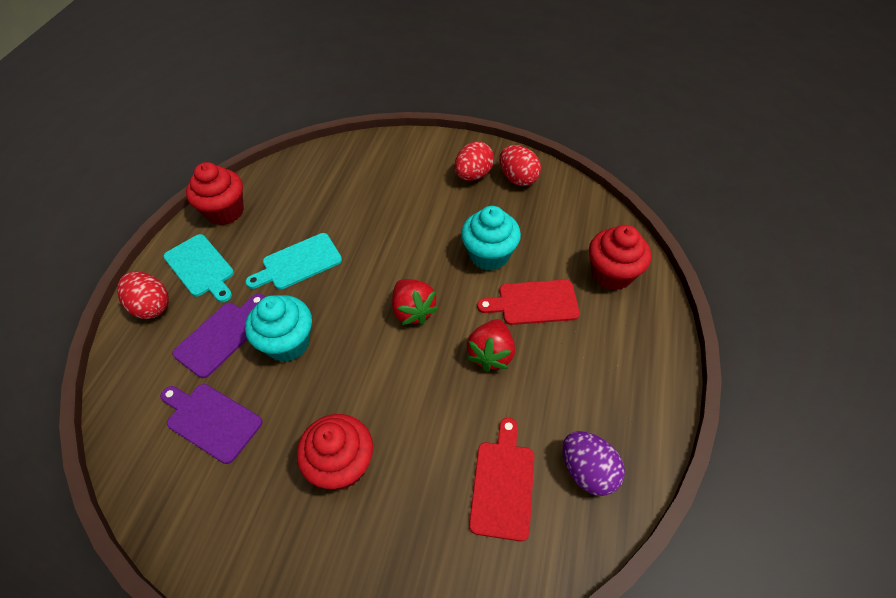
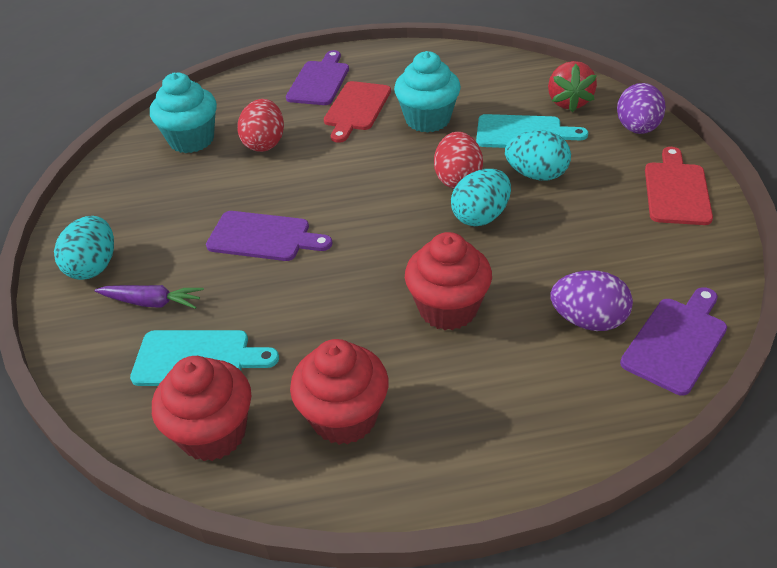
purple carrot: 0 -> 1
purple cutting board: 2 -> 3
purple egg: 1 -> 2
red egg: 3 -> 2
red strawberry: 2 -> 1
turquoise egg: 0 -> 3

